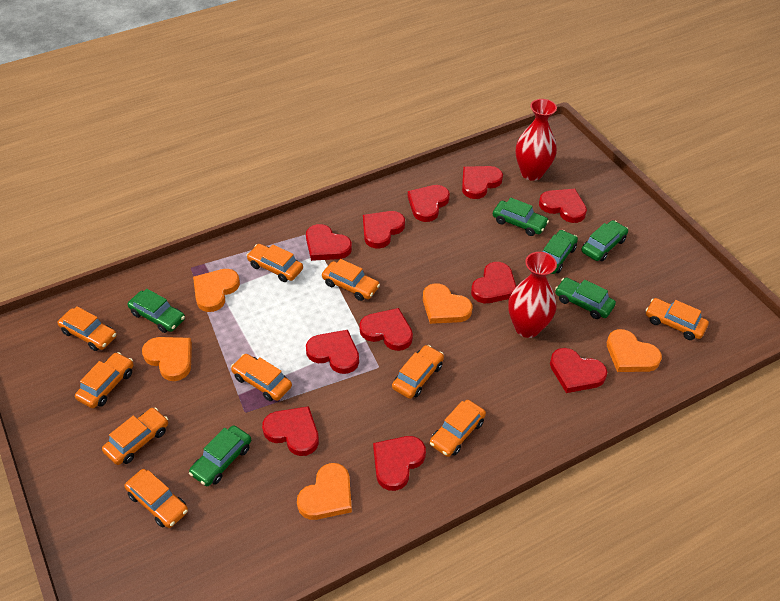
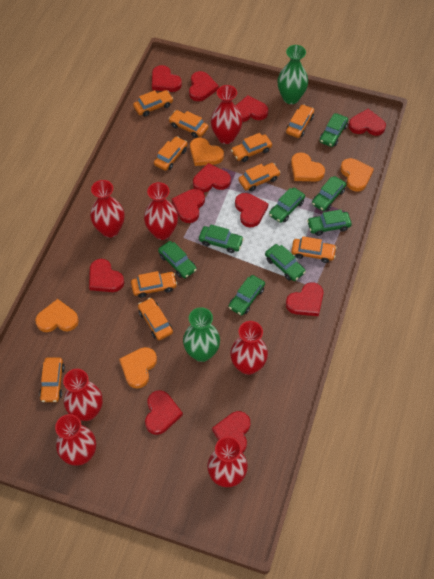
green car: 6 -> 8
green vase: 0 -> 2
red vase: 2 -> 7

